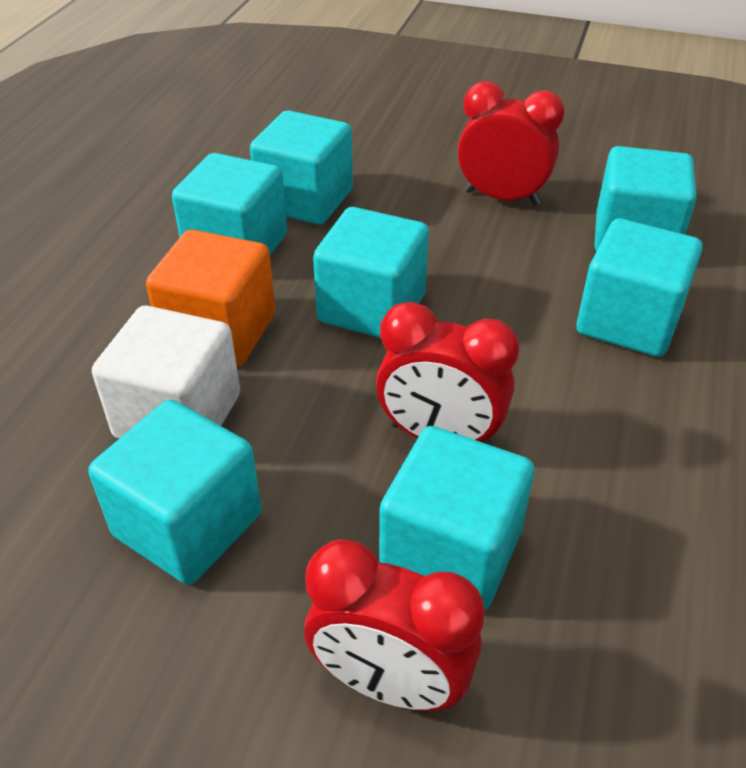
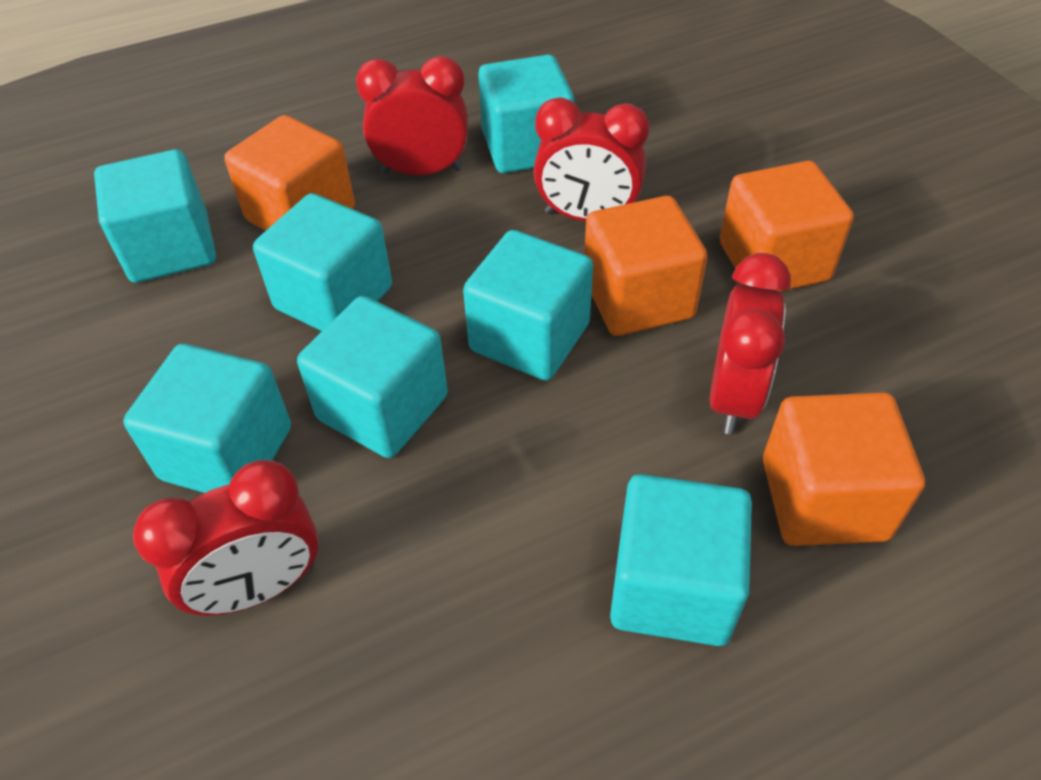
orange cube: 1 -> 4
red clock: 3 -> 4
white cube: 1 -> 0

